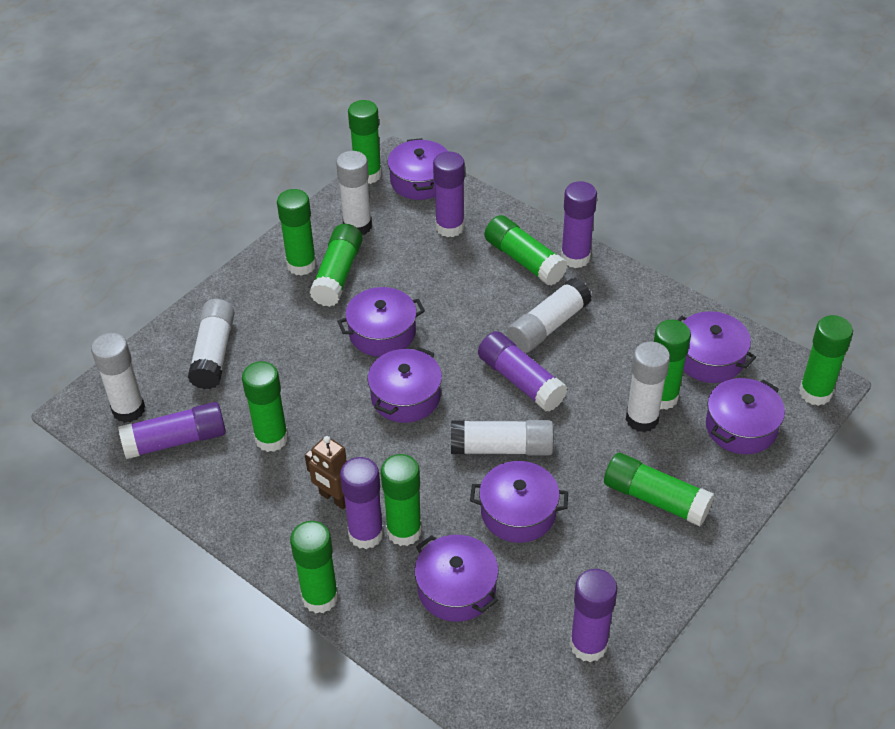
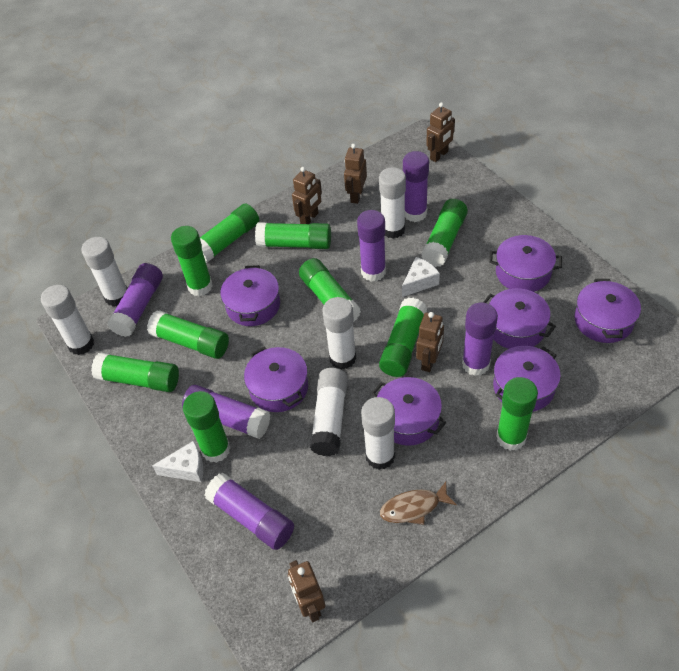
brown fish: 0 -> 1
brown robot: 1 -> 5
white cheese: 0 -> 2

